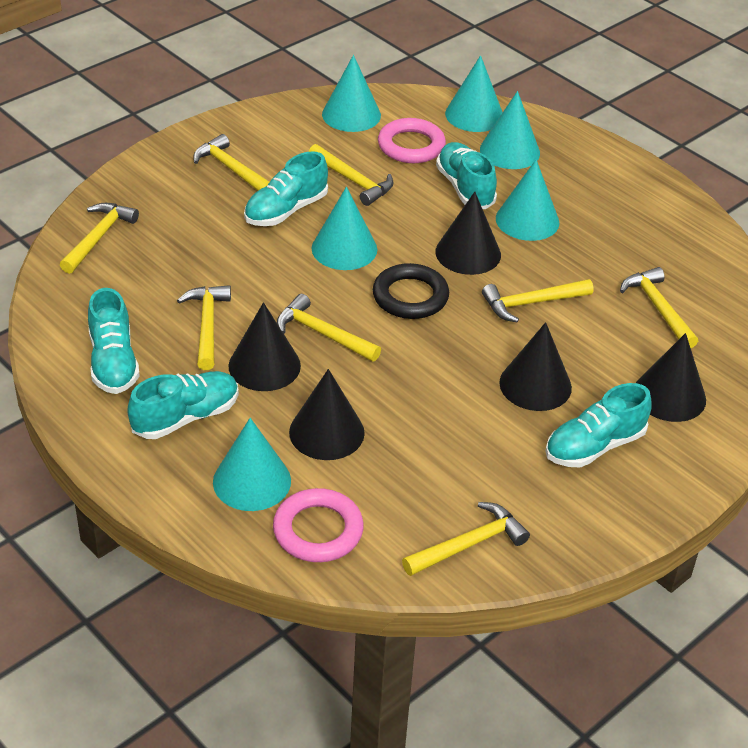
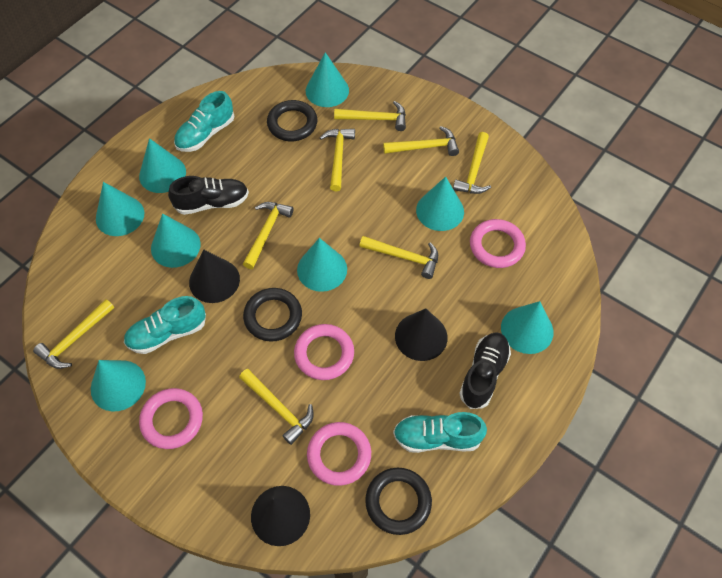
black cone: 5 -> 3
black ring: 1 -> 3
black shoe: 0 -> 2
pink ring: 2 -> 4
turquoise cone: 6 -> 8
turquoise shoe: 5 -> 3

